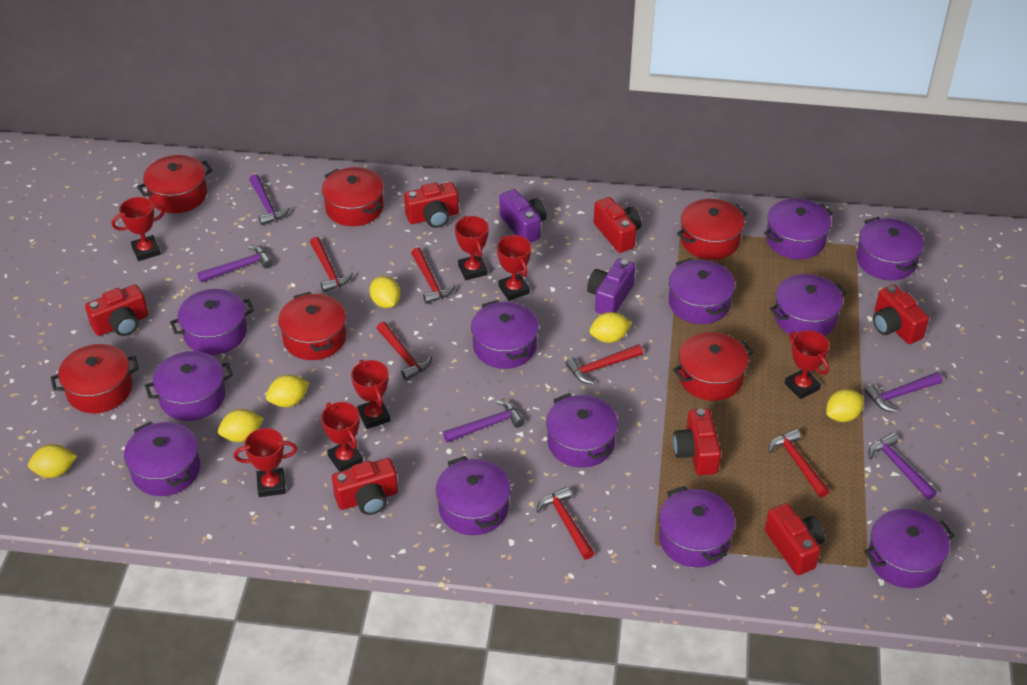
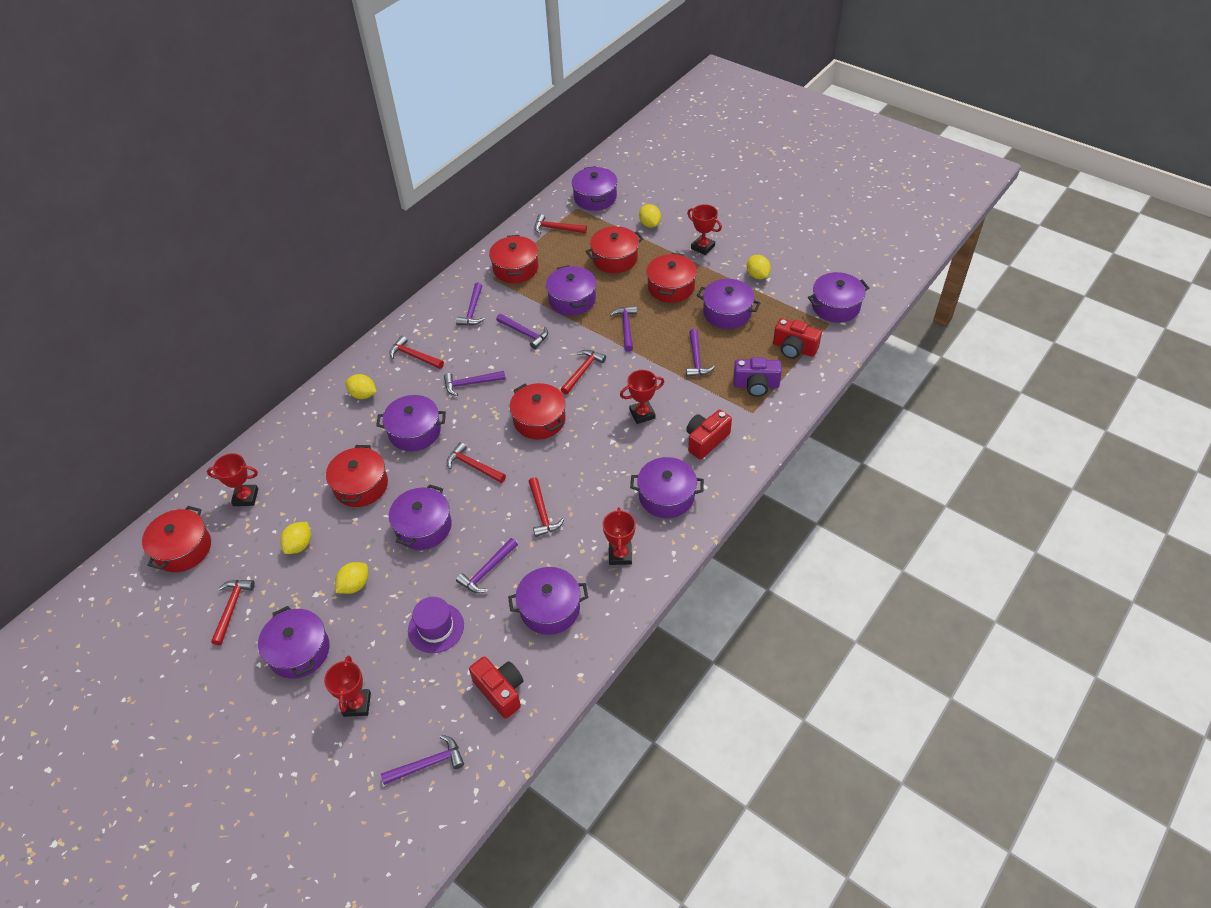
purple camera: 2 -> 1
purple hammer: 5 -> 7
purple hat: 0 -> 1
purple pot: 12 -> 9
red camera: 7 -> 3
red trophy: 7 -> 5
yellow lemon: 6 -> 5

